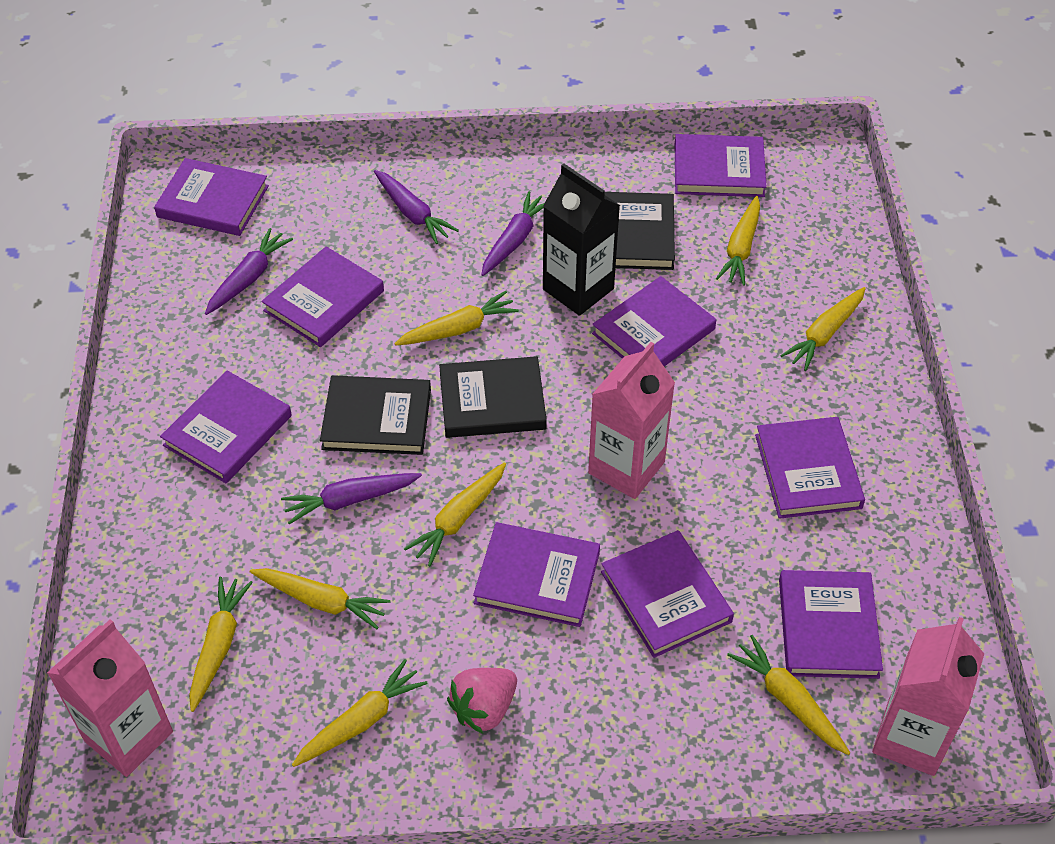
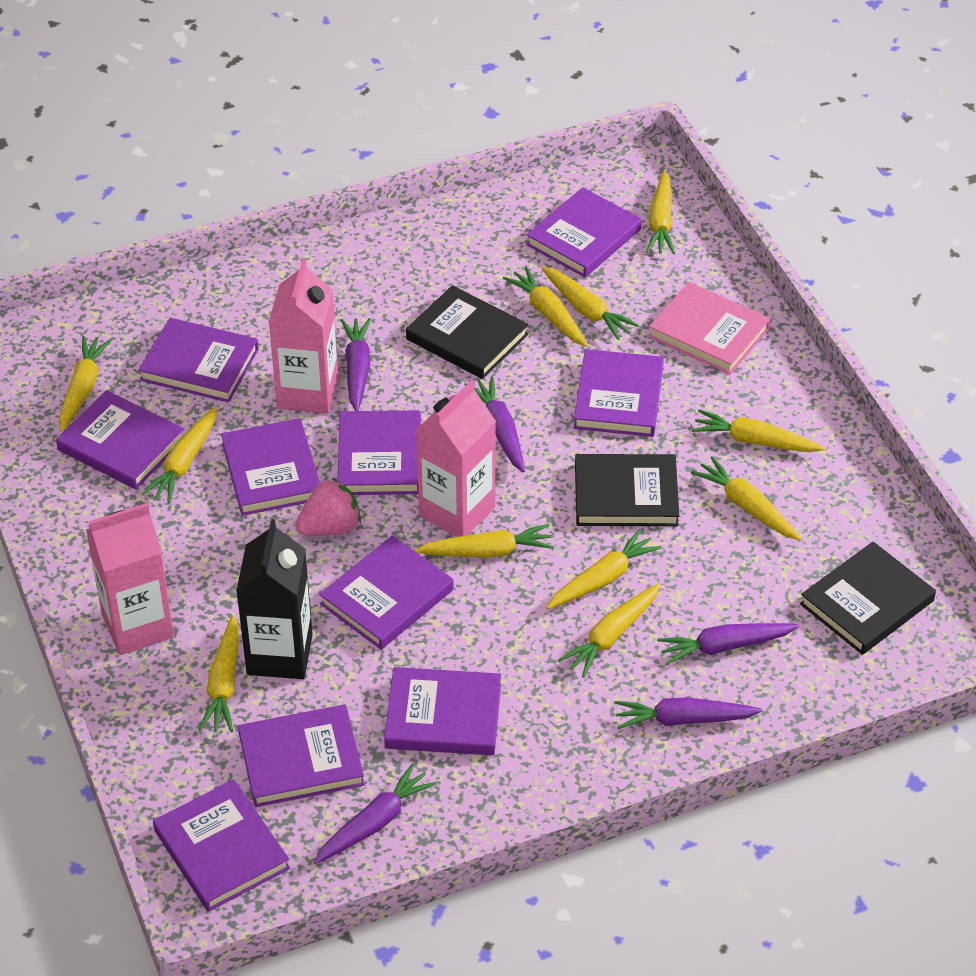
pink book: 0 -> 1
purple book: 9 -> 10
purple carrot: 4 -> 5
yellow carrot: 8 -> 11

